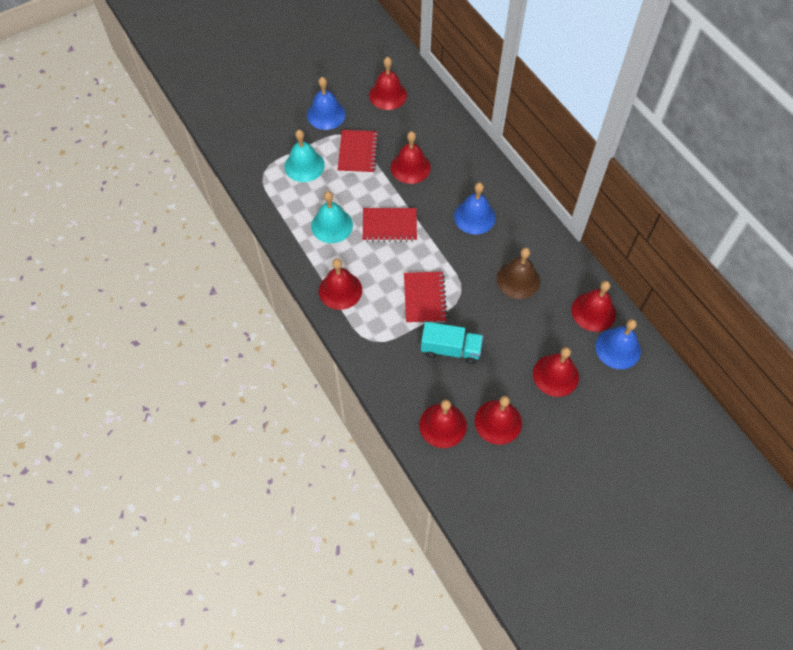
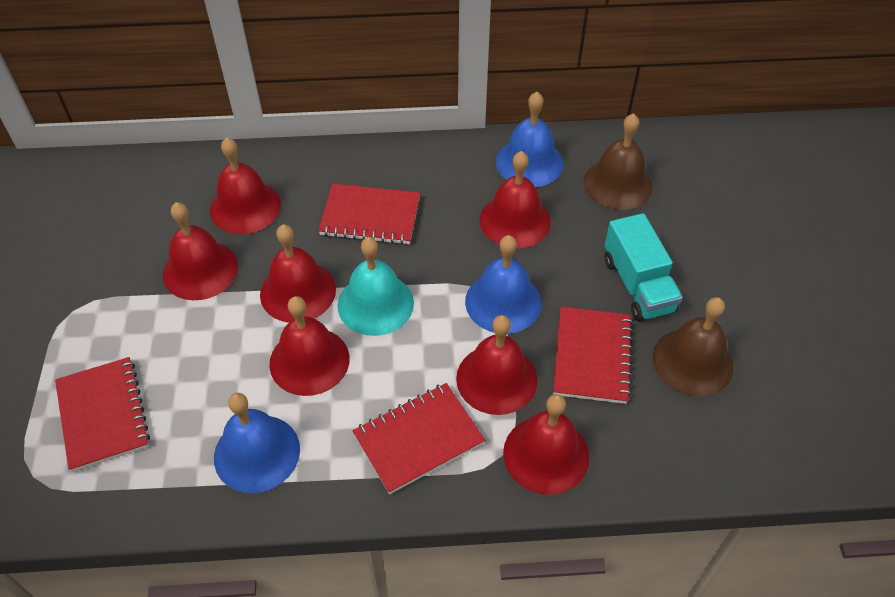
brown bell: 1 -> 2
red notebook: 3 -> 4
turquoise bell: 2 -> 1

